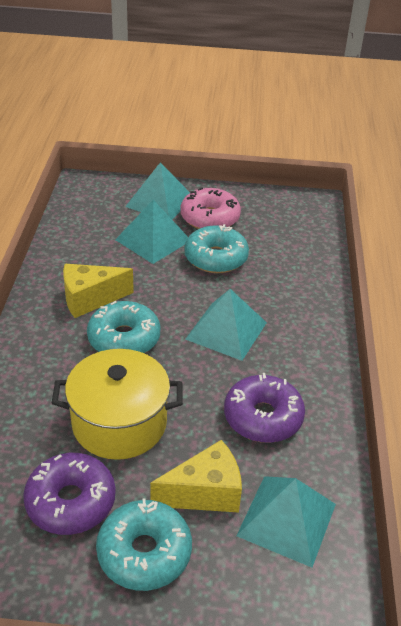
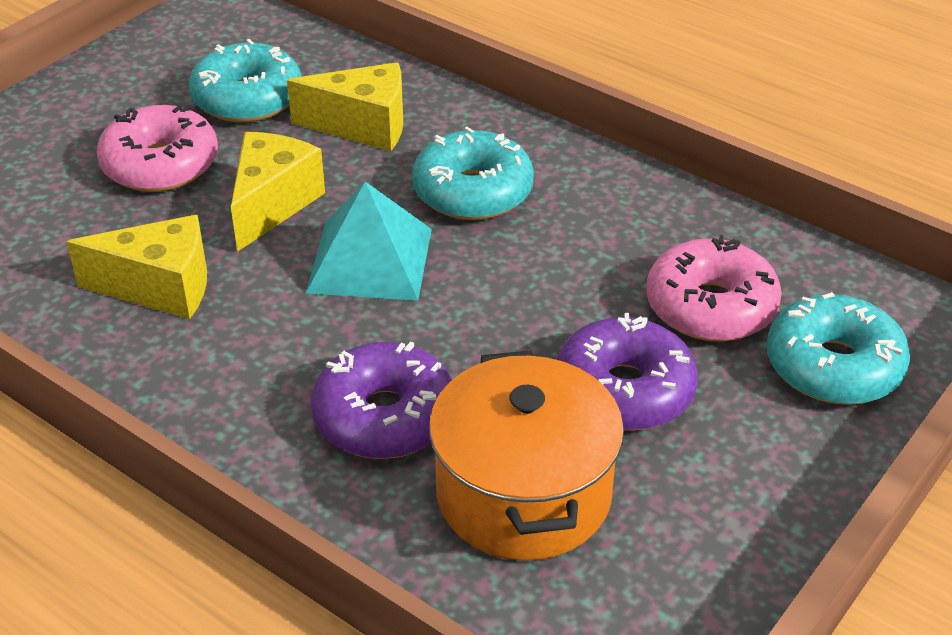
orange pot: 0 -> 1
pink donut: 1 -> 2
turquoise pyramid: 4 -> 1
yellow cheese: 2 -> 3
yellow pot: 1 -> 0

